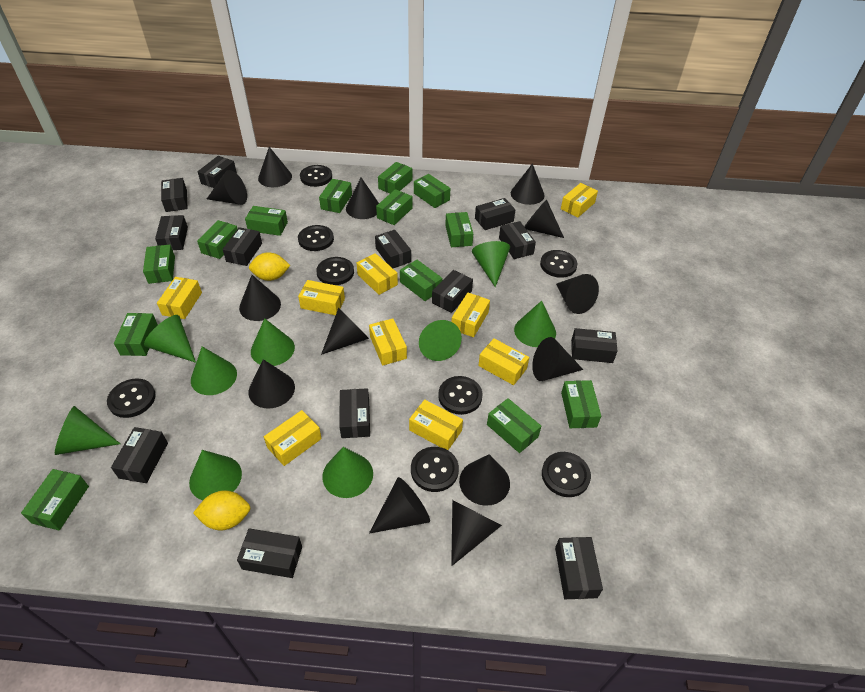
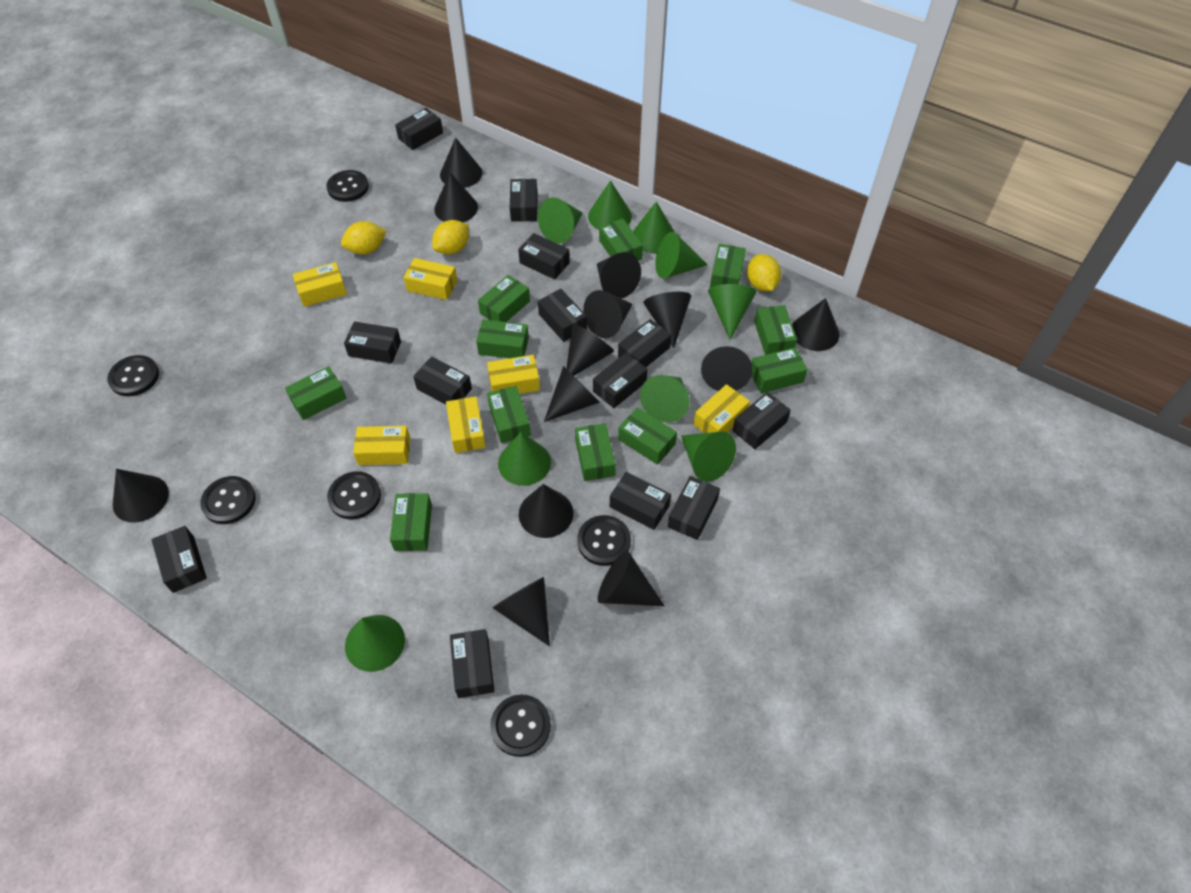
black button: 8 -> 6
green box: 13 -> 11
yellow box: 9 -> 6
yellow lemon: 2 -> 3

